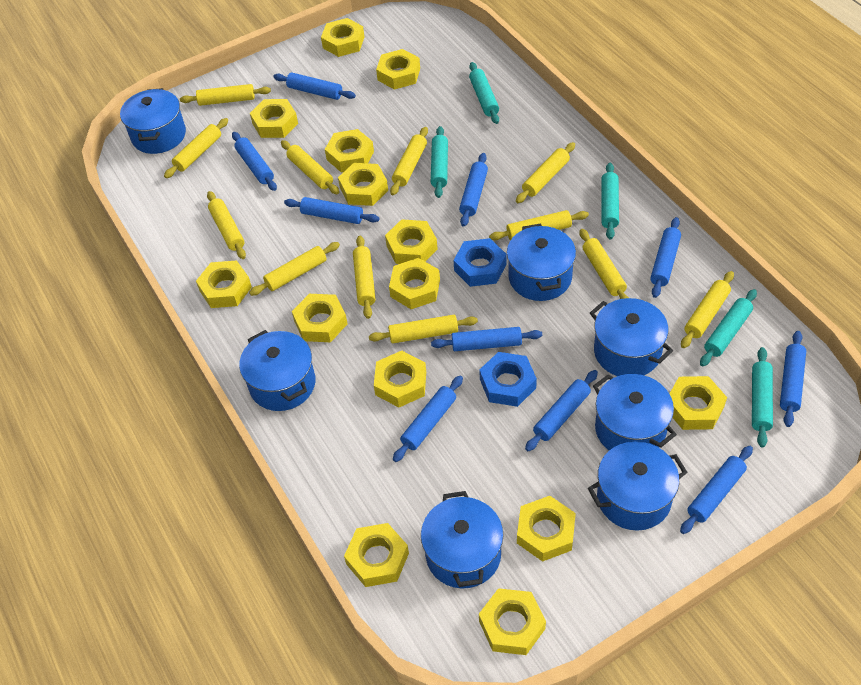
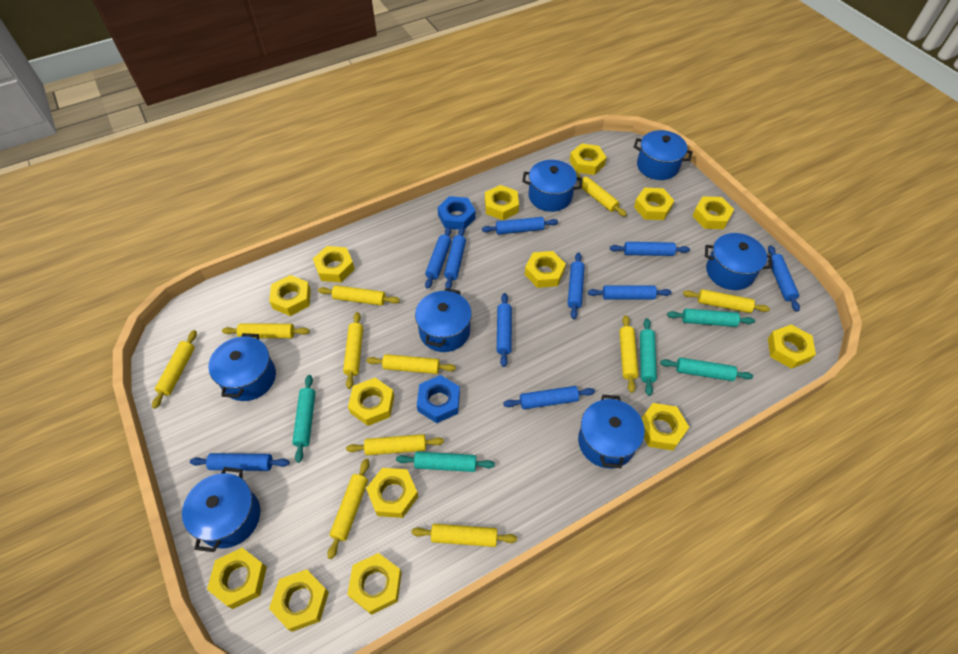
yellow rolling pin: 12 -> 11

